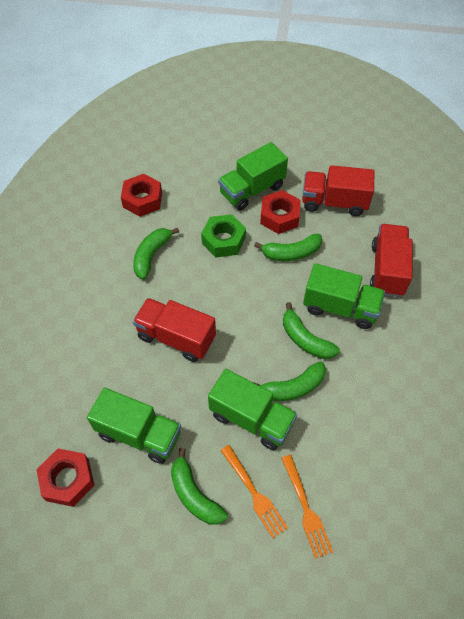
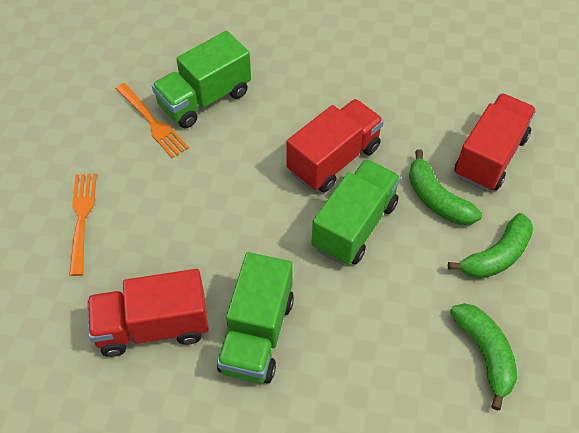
green banana: 5 -> 3
green nut: 1 -> 0
green truck: 4 -> 3
red nut: 3 -> 0

